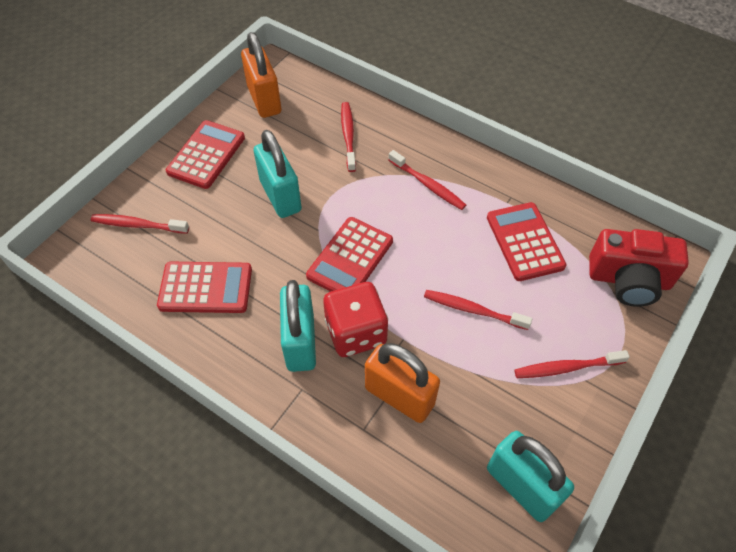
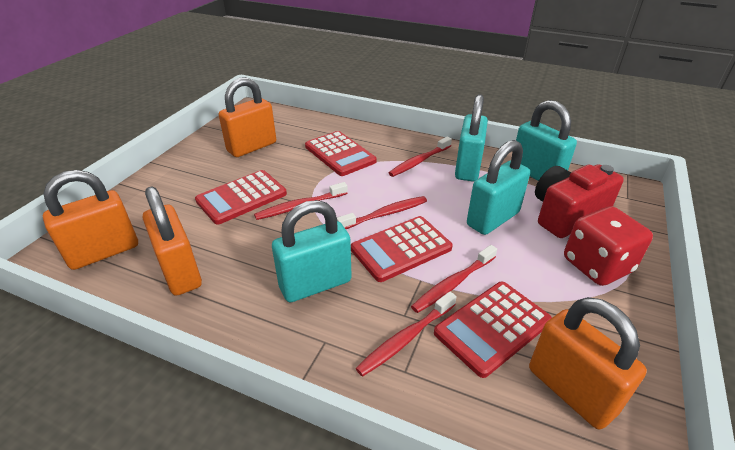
orange padlock: 2 -> 4
turquoise padlock: 3 -> 4

